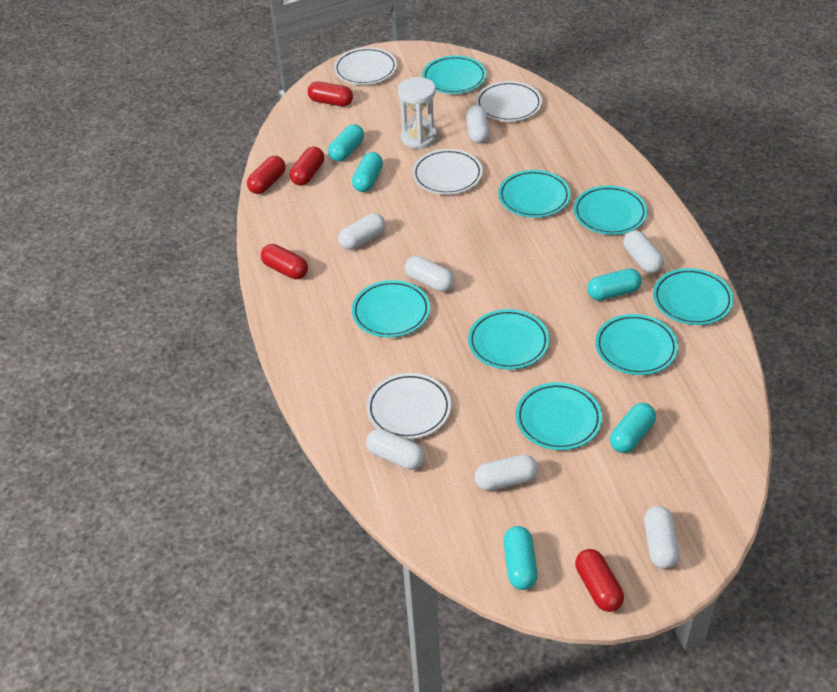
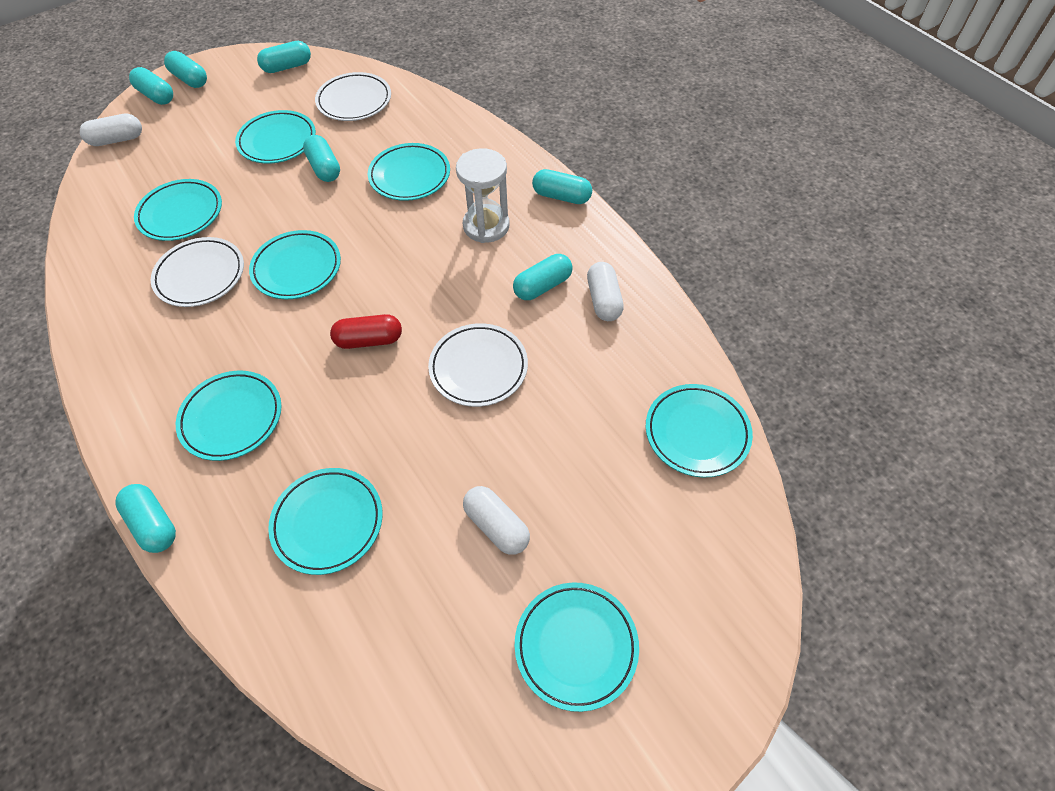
red capsule: 5 -> 1
turquoise capsule: 5 -> 7
white capsule: 7 -> 3
white plate: 4 -> 3

